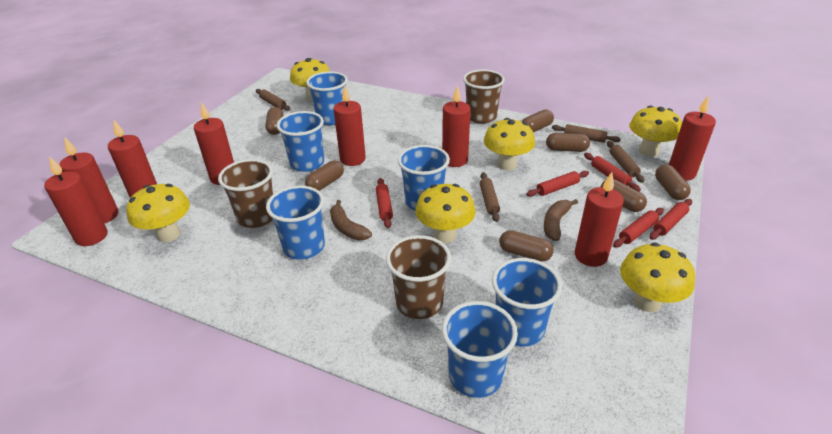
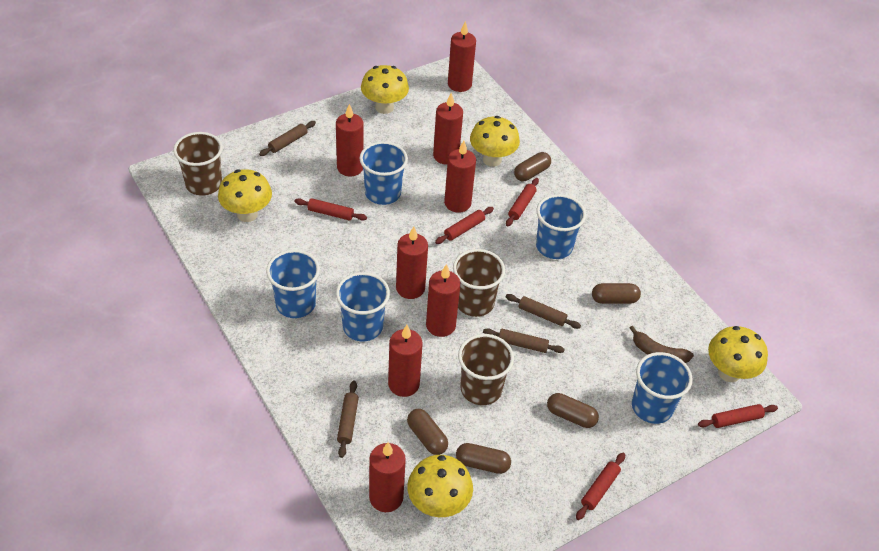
blue cup: 6 -> 5
brown banana: 2 -> 1
brown capsule: 7 -> 5
yellow mushroom: 6 -> 5

